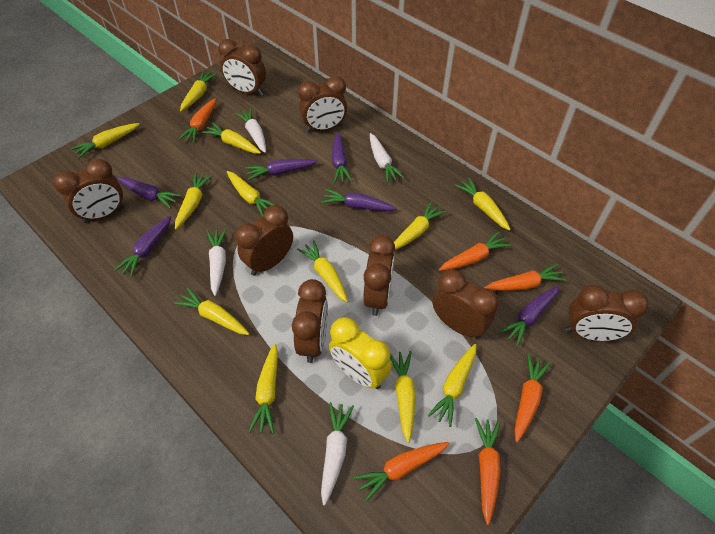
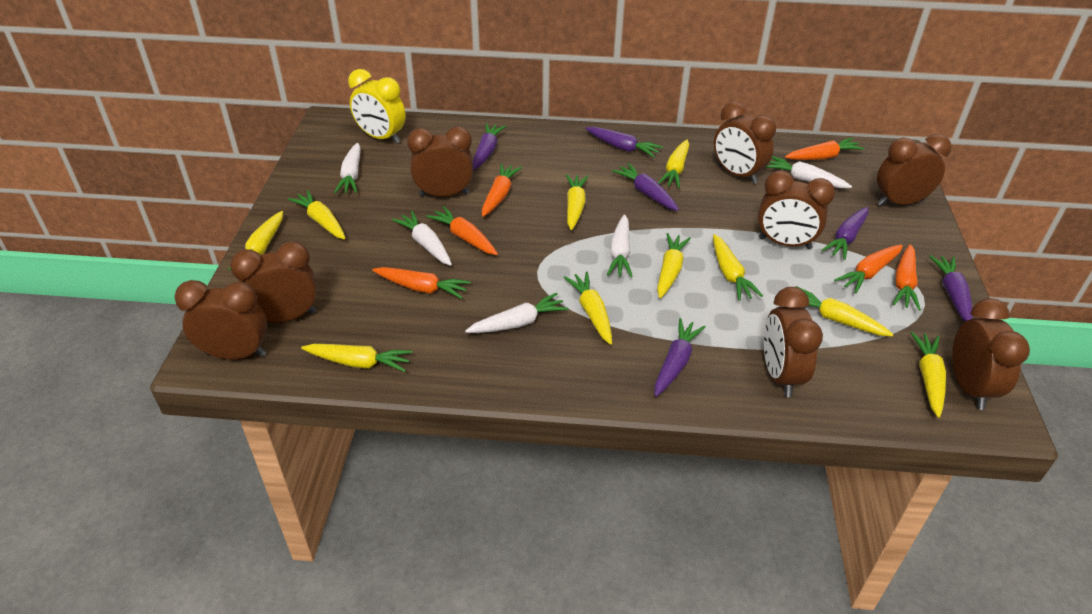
white carrot: 4 -> 5
yellow carrot: 12 -> 10

